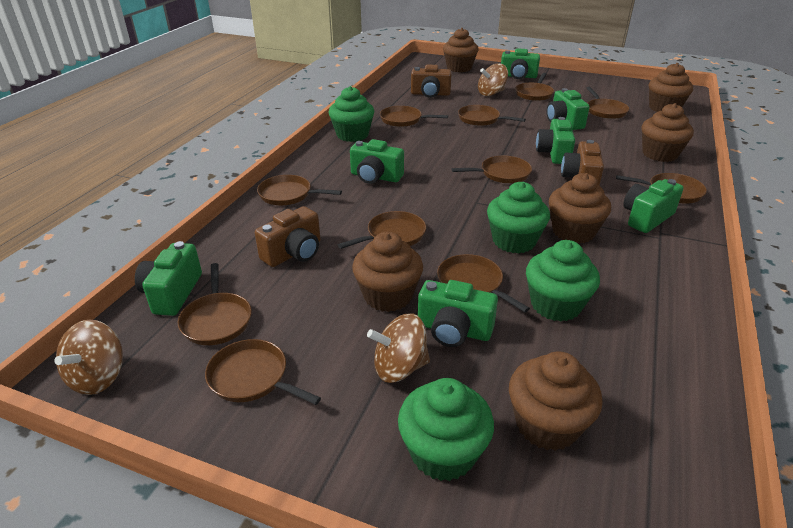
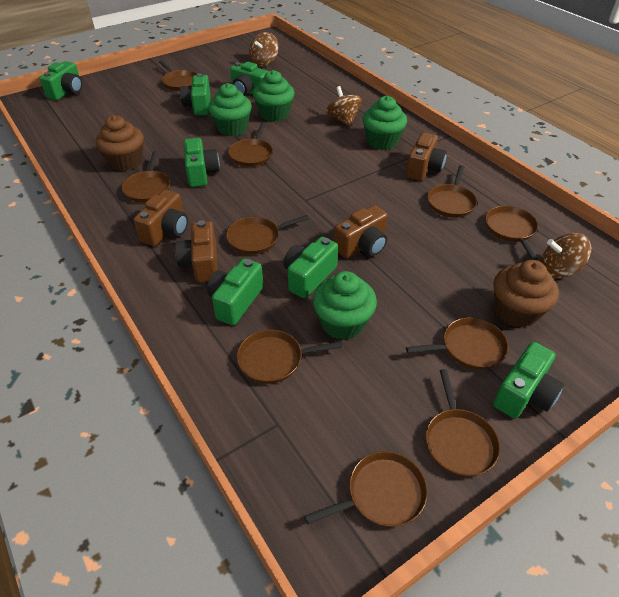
brown camera: 3 -> 4
brown cupcake: 6 -> 2
brown pan: 11 -> 10

